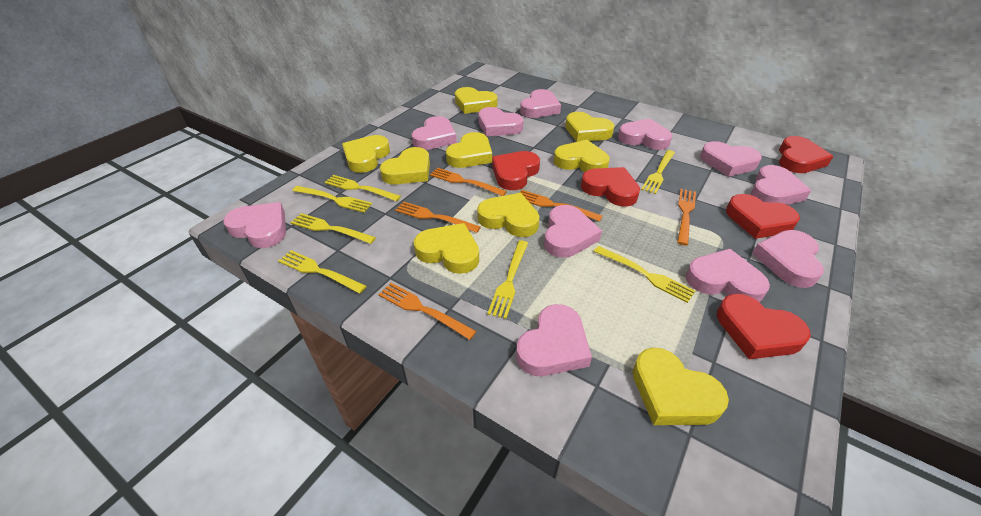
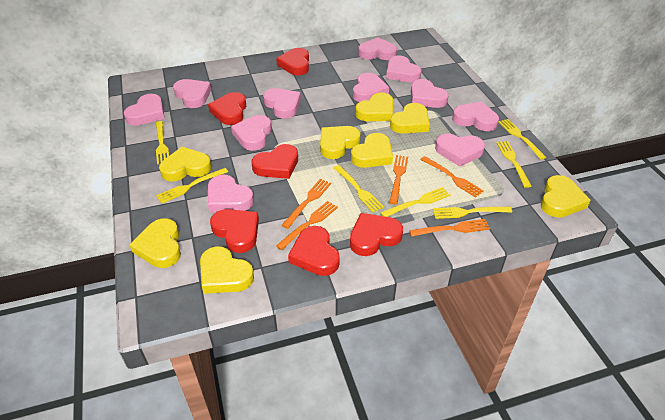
red heart: 5 -> 6
yellow heart: 9 -> 8

